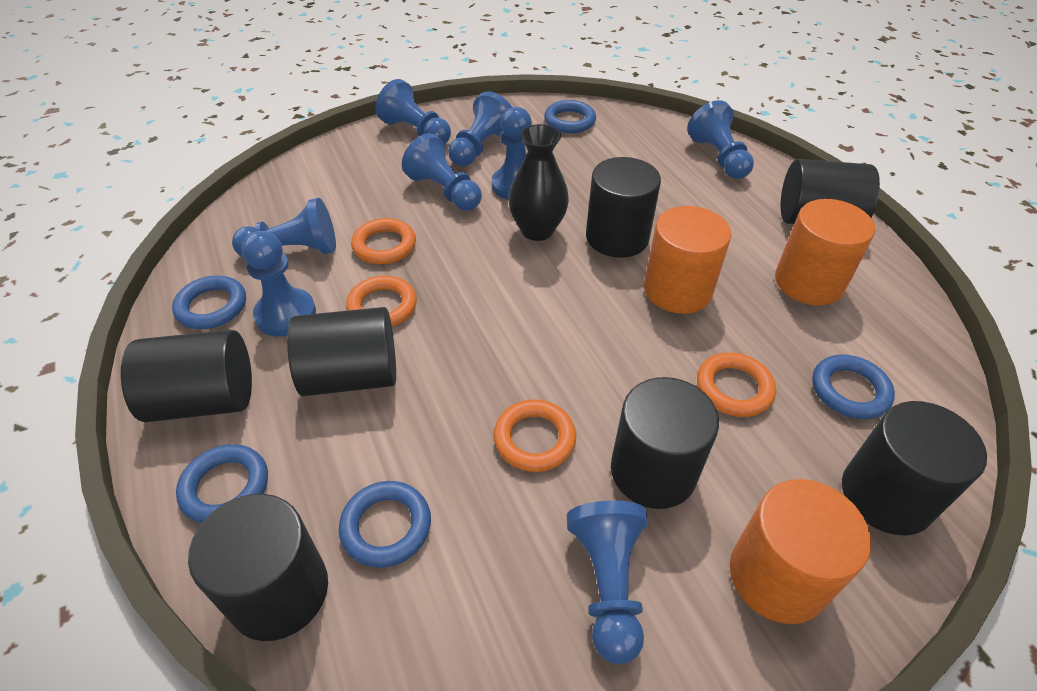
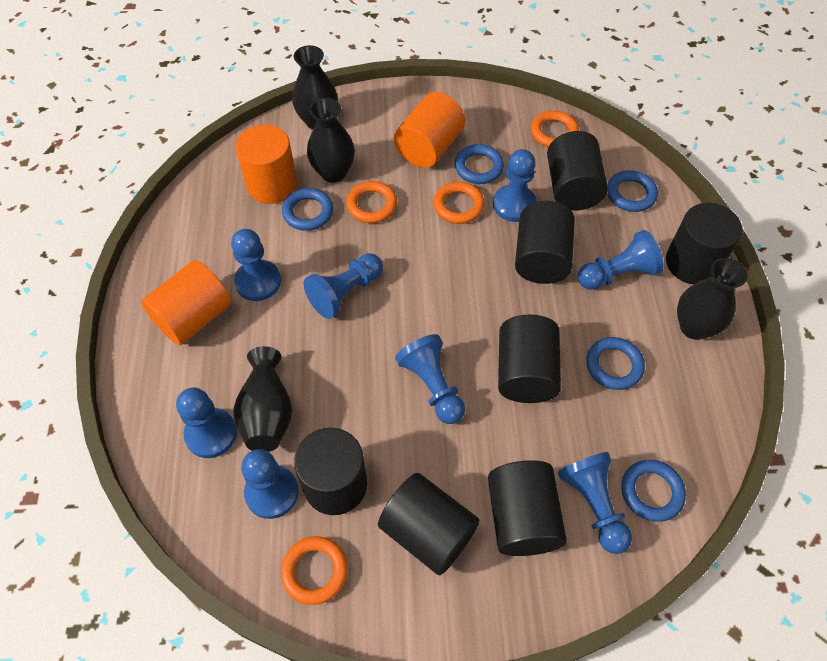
black vase: 1 -> 4

